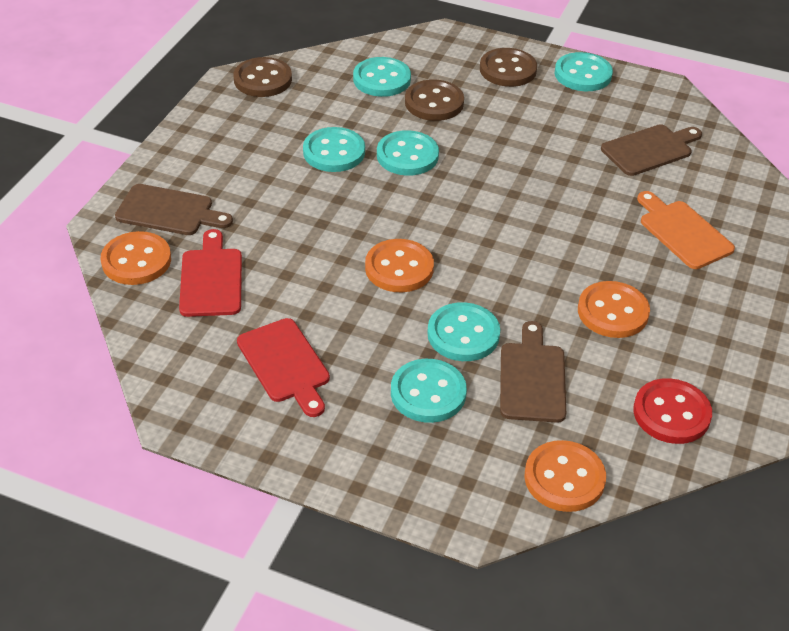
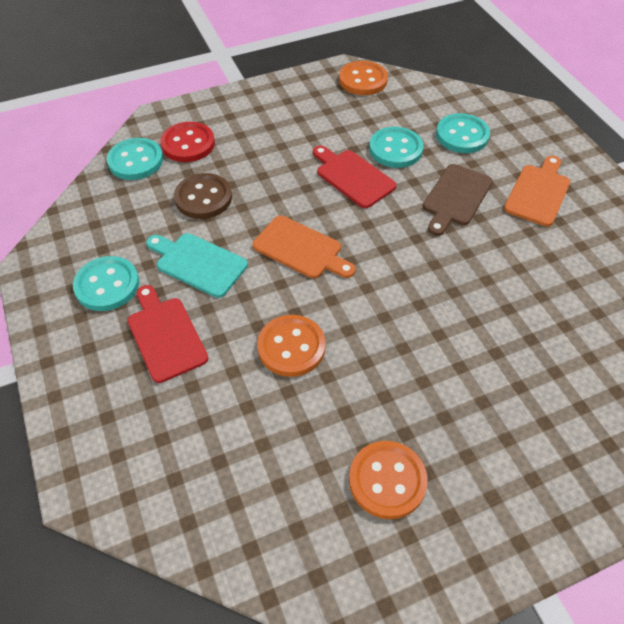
brown button: 3 -> 1
brown cutting board: 3 -> 1
orange button: 4 -> 3
orange cutting board: 1 -> 2
turquoise button: 6 -> 4
turquoise cutting board: 0 -> 1

